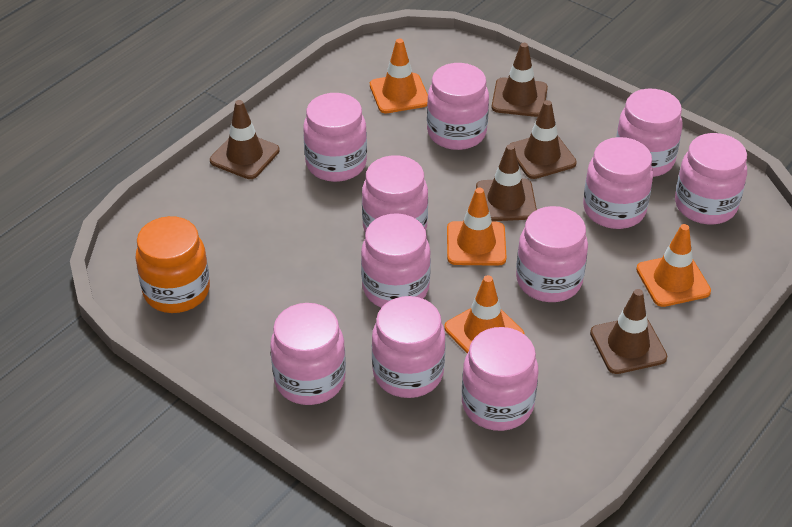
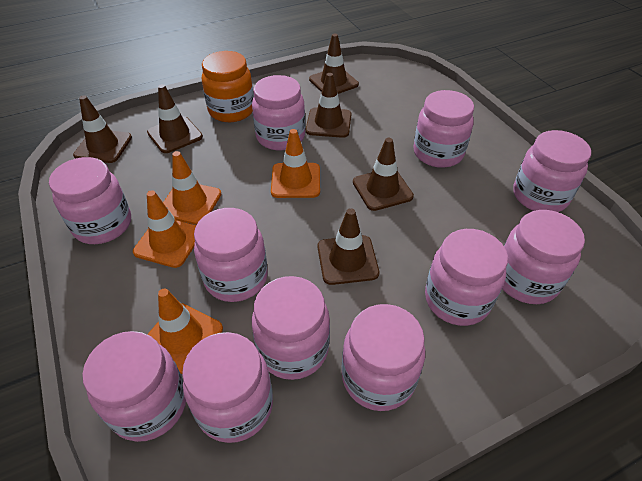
brown traffic cone: 5 -> 6

